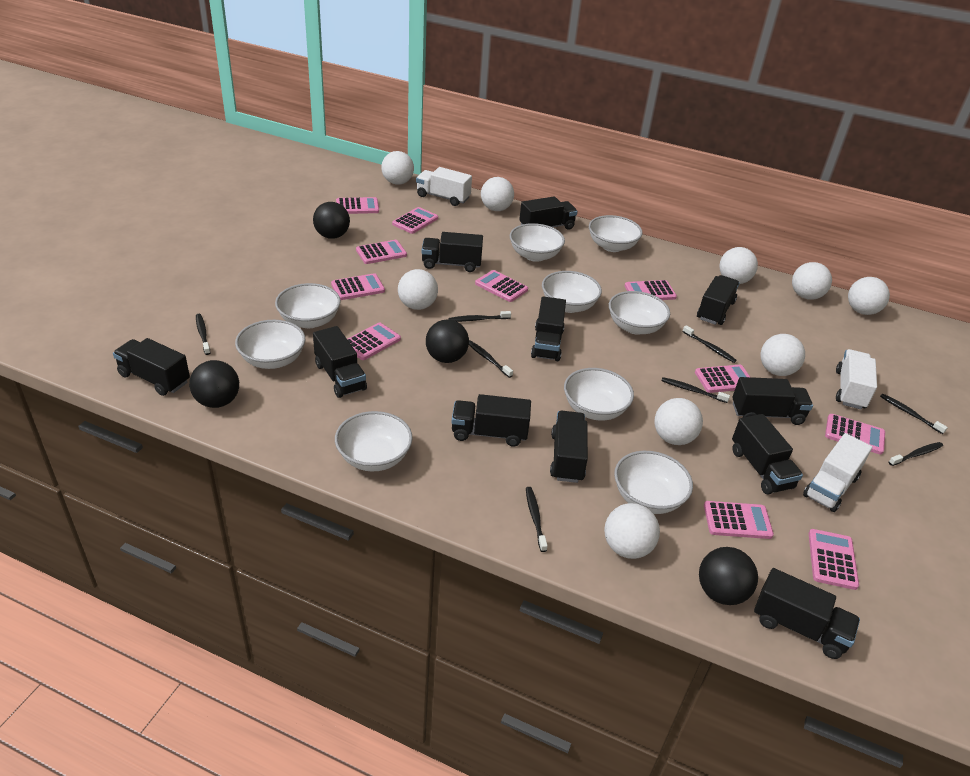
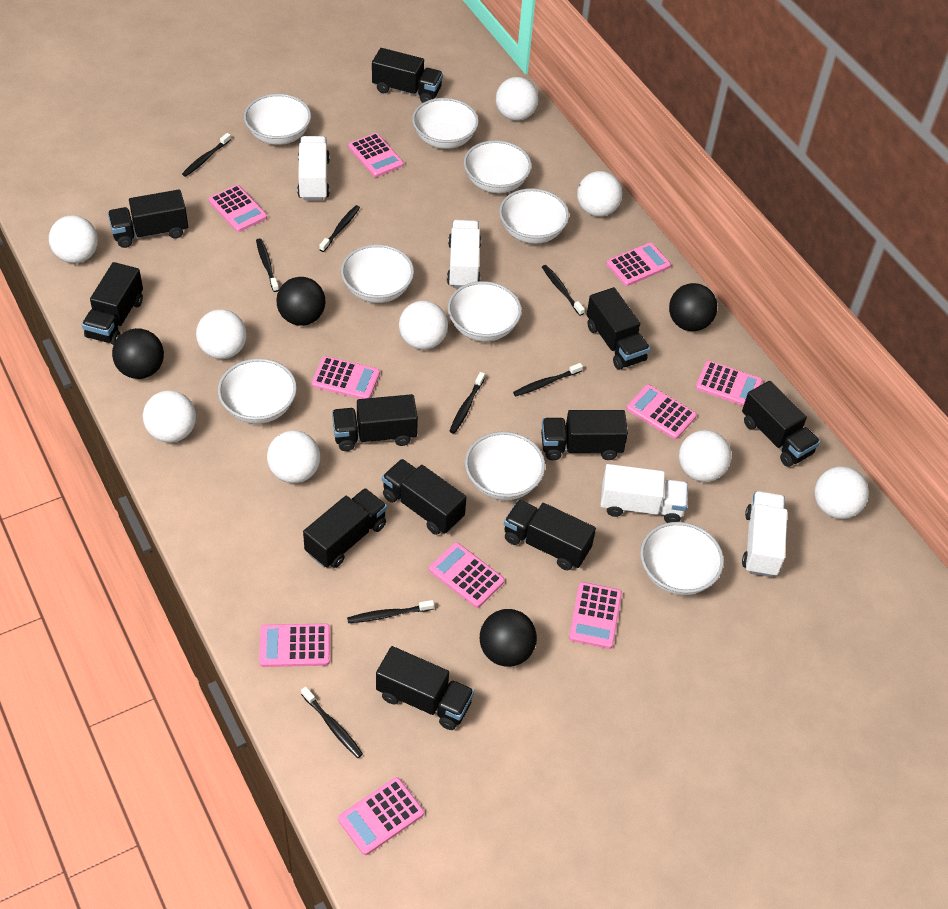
pink calculator: 11 -> 10
white truck: 3 -> 4

